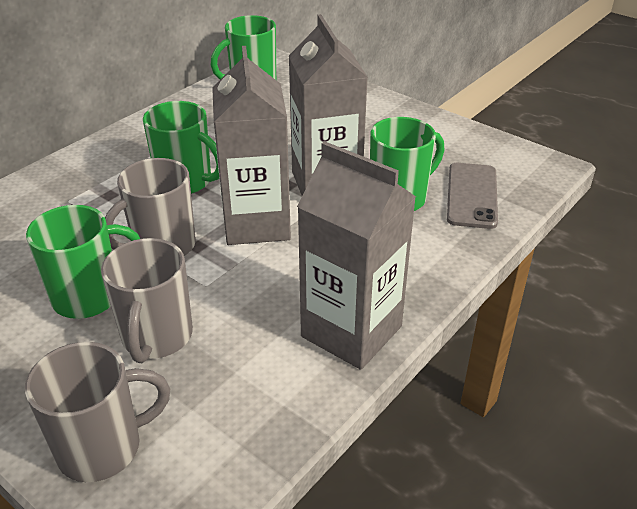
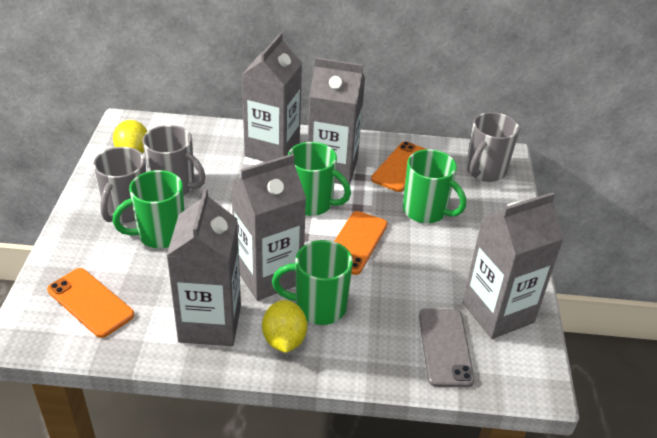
grey carton: 3 -> 5
orange phone: 0 -> 3
yellow lemon: 0 -> 2

